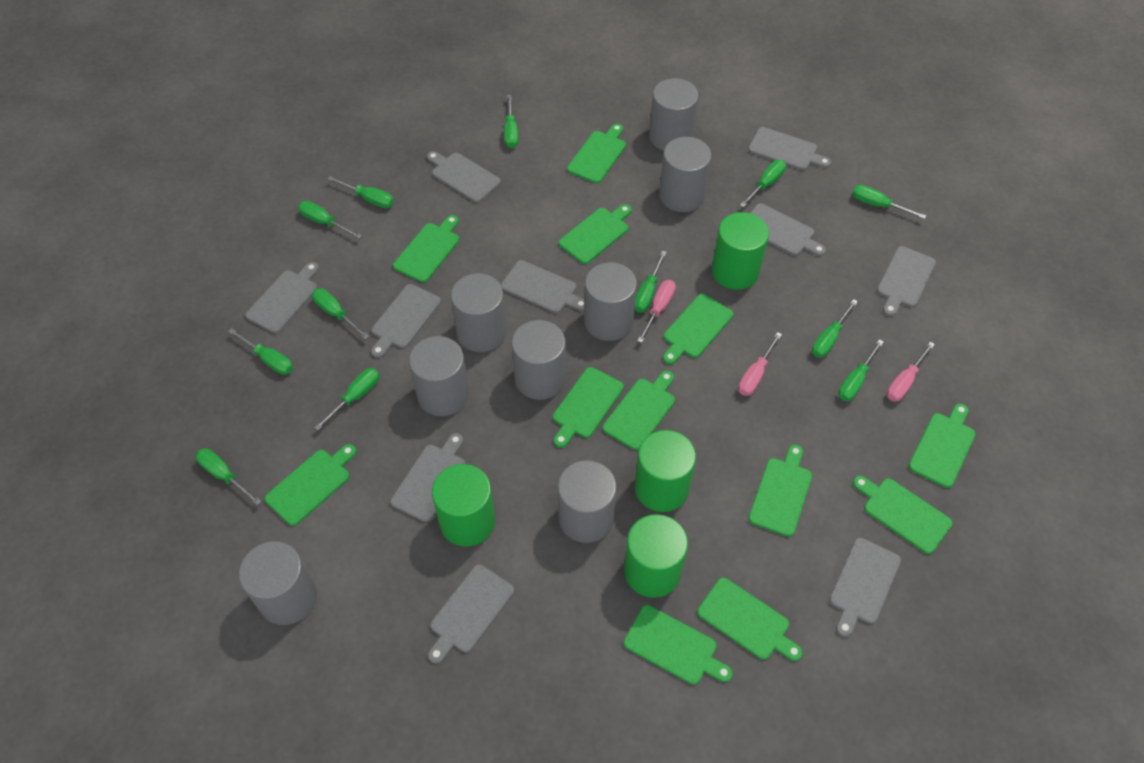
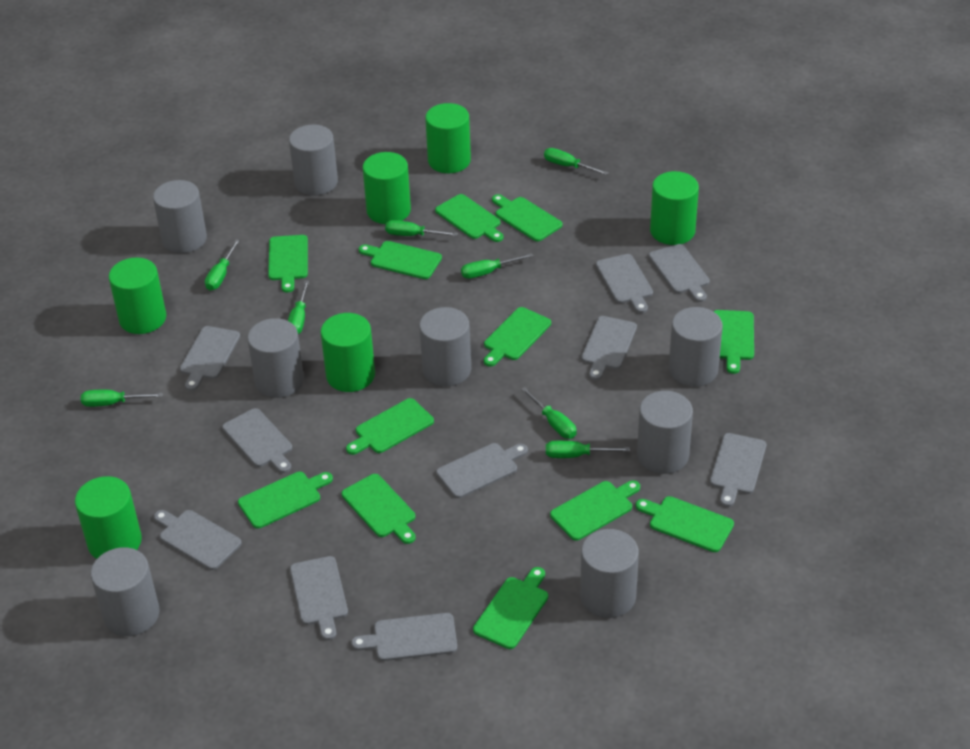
green cylinder: 4 -> 6
green screwdriver: 12 -> 8
pink screwdriver: 3 -> 0

